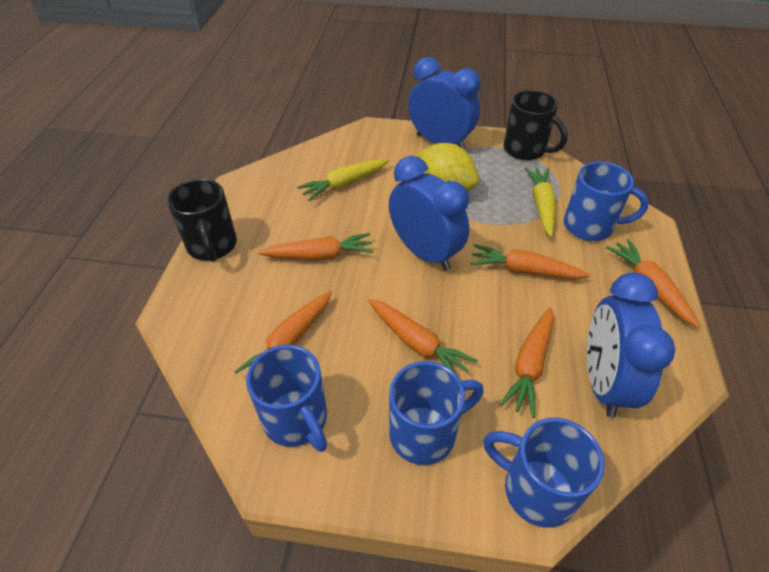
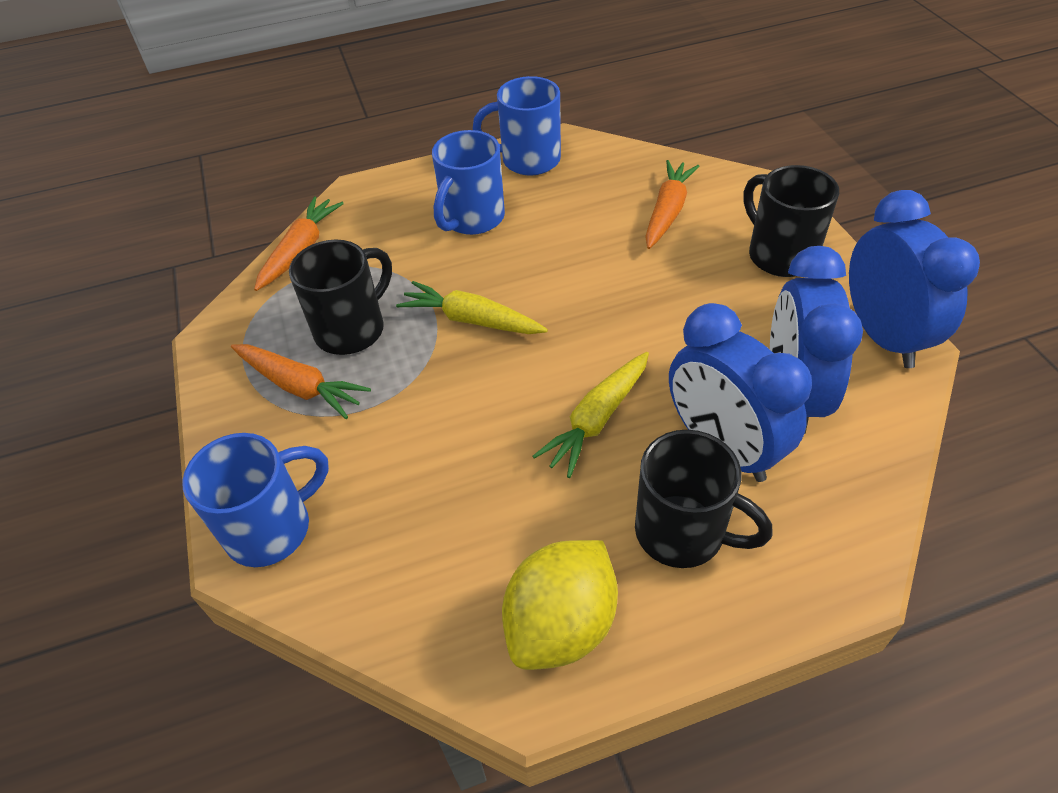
black mug: 2 -> 3
blue mug: 4 -> 3
orange carrot: 6 -> 3

